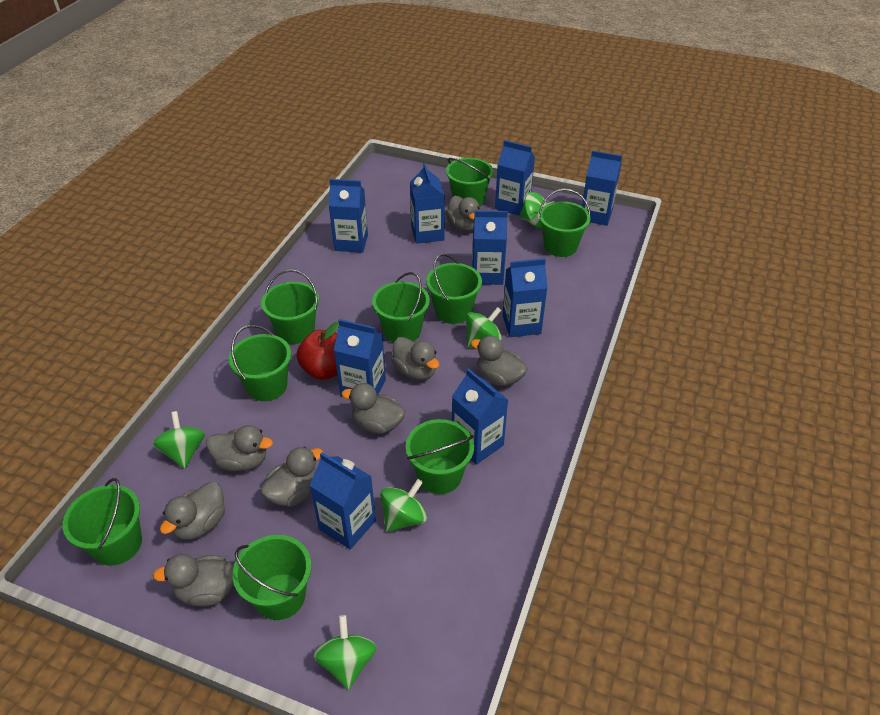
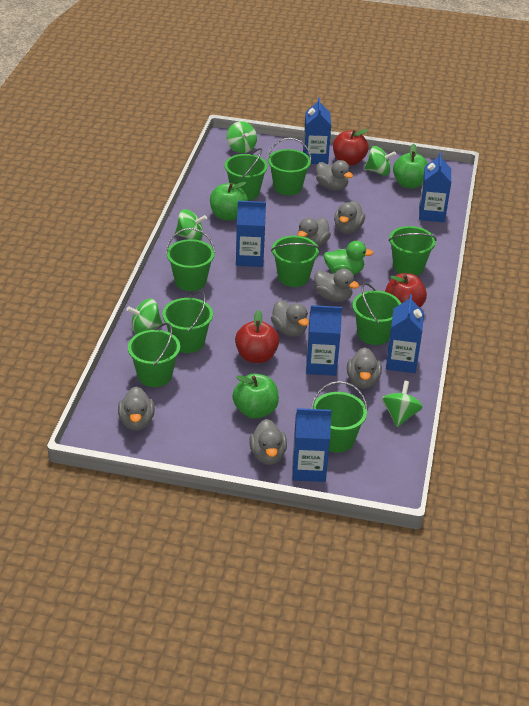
blue carton: 9 -> 6
green apple: 0 -> 3
green duck: 0 -> 1
red apple: 1 -> 3

